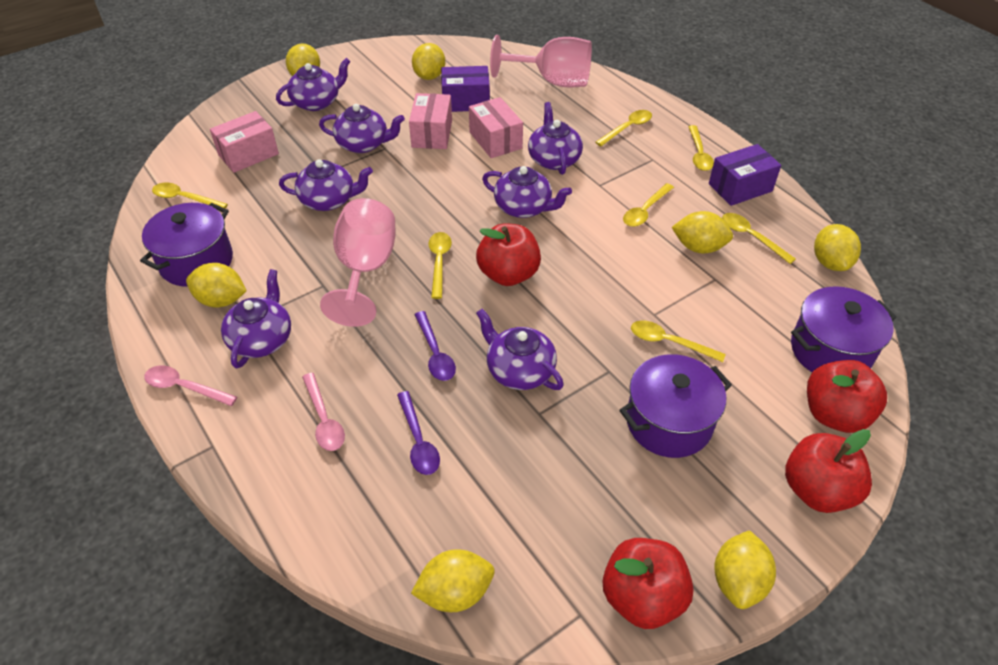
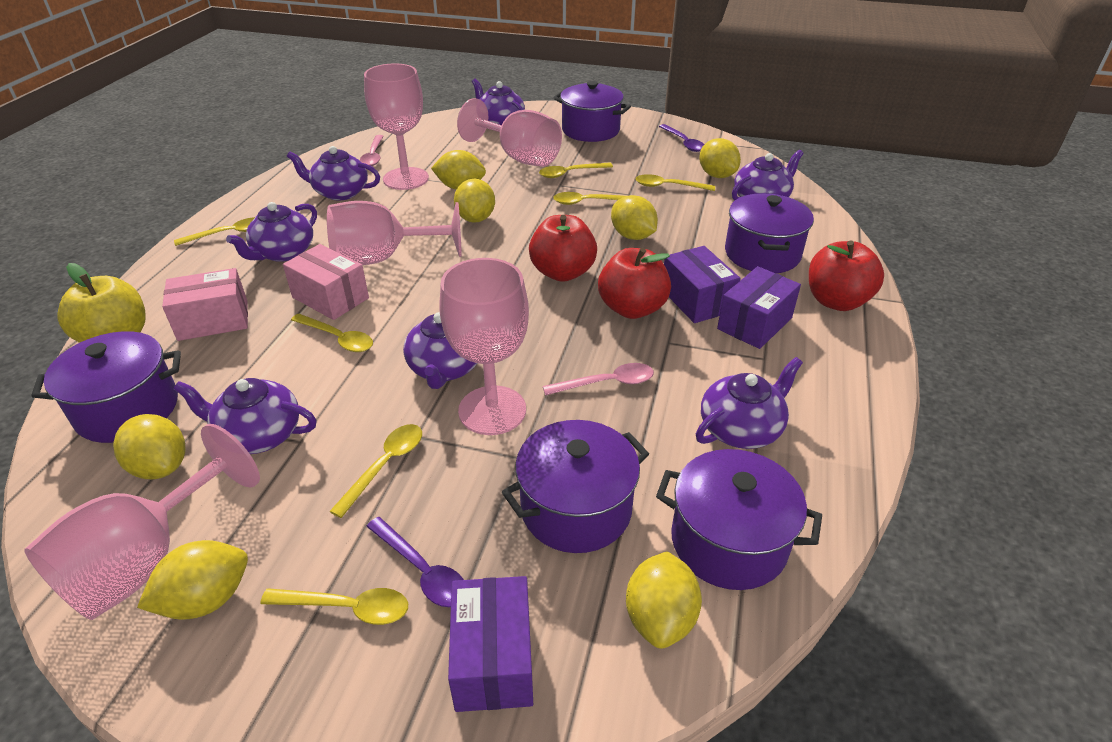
pink box: 3 -> 2
pink goblet: 2 -> 5
purple box: 2 -> 3
purple pot: 3 -> 5
red apple: 4 -> 3
yellow apple: 0 -> 1

